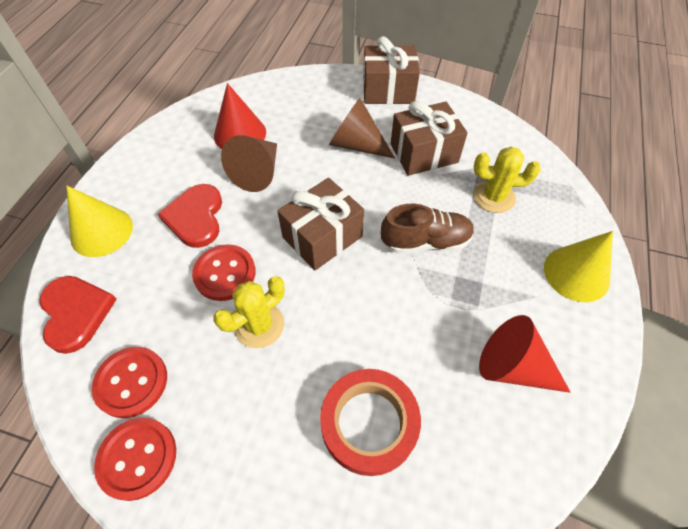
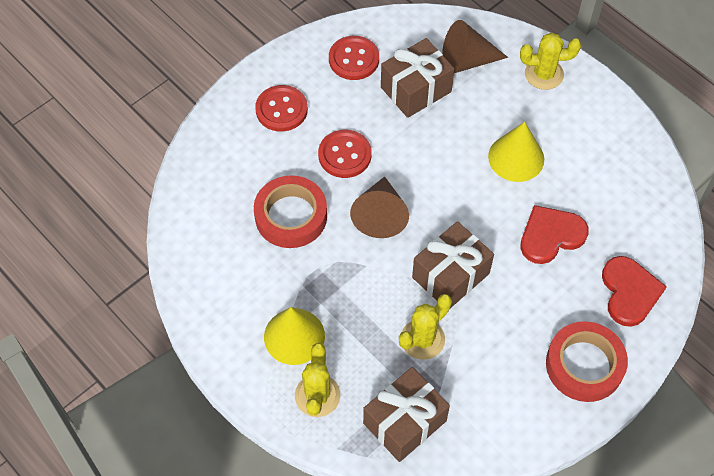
brown shoe: 1 -> 0
red cone: 2 -> 0
red tape: 1 -> 2
yellow cactus: 2 -> 3

